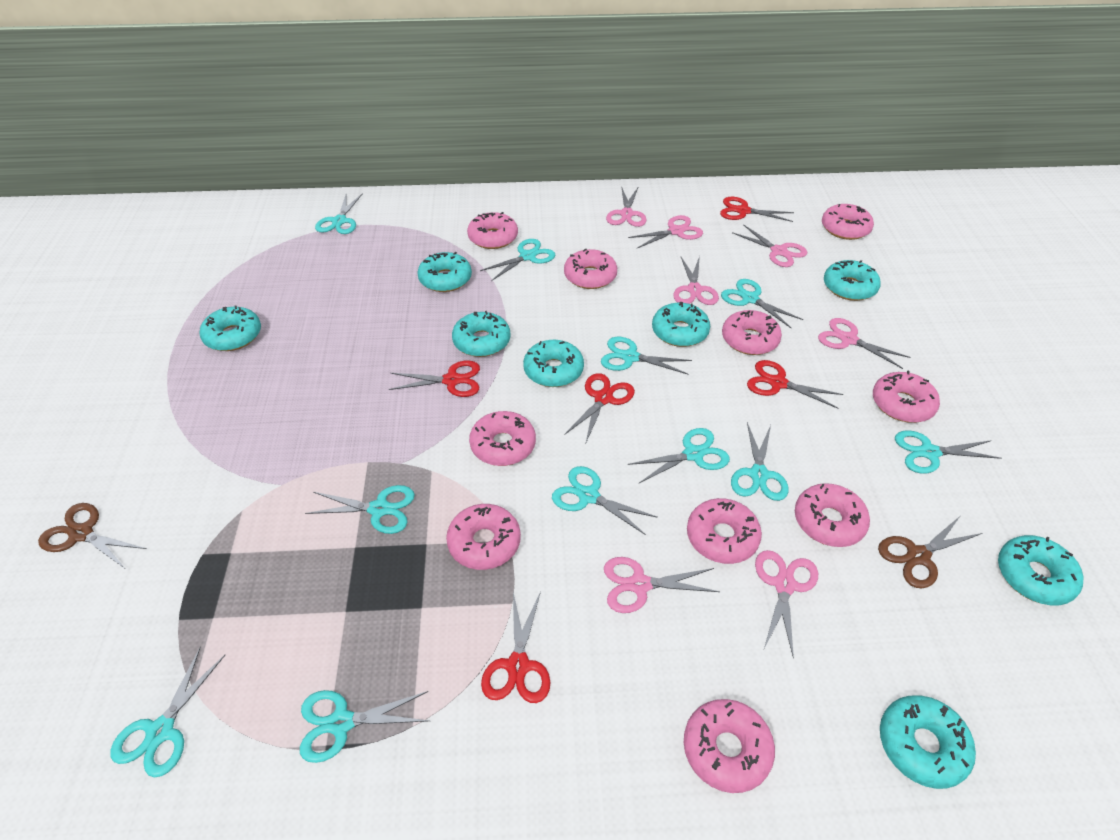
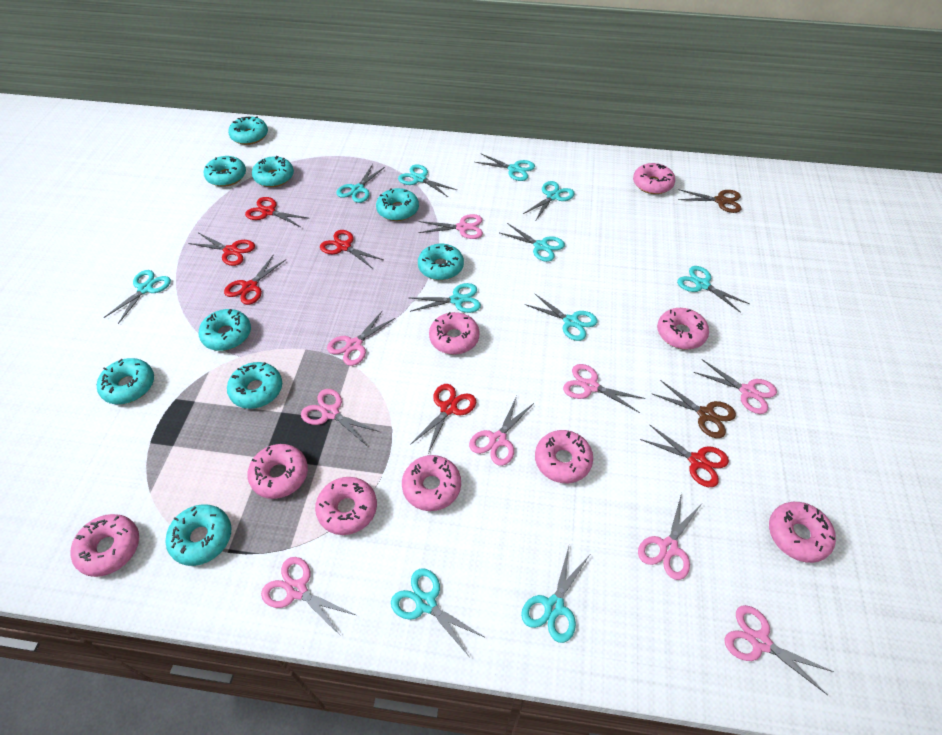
pink donut: 10 -> 9
pink scissors: 7 -> 9
red scissors: 5 -> 6
turquoise donut: 8 -> 9

